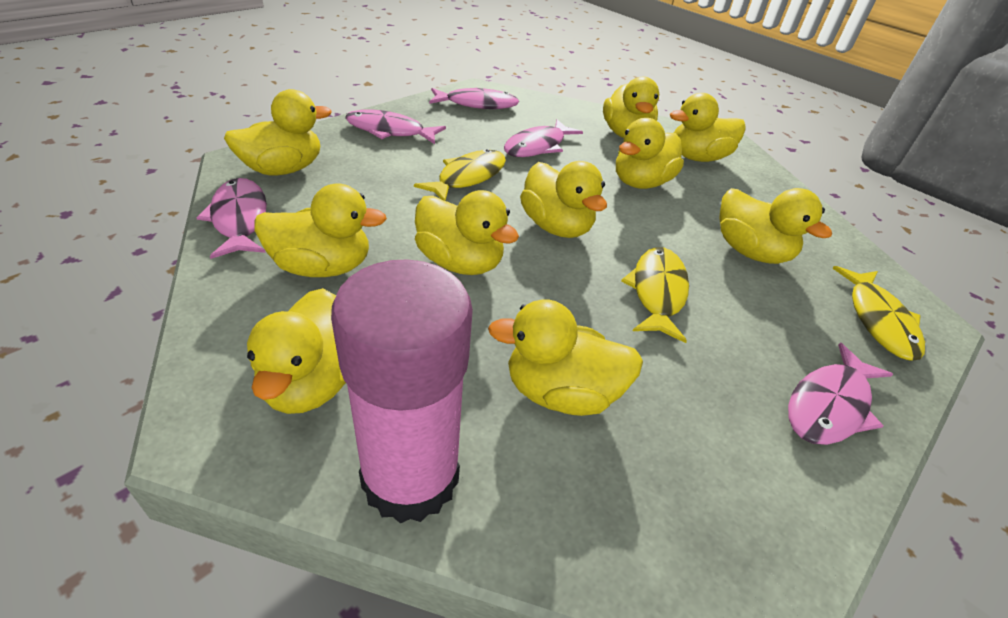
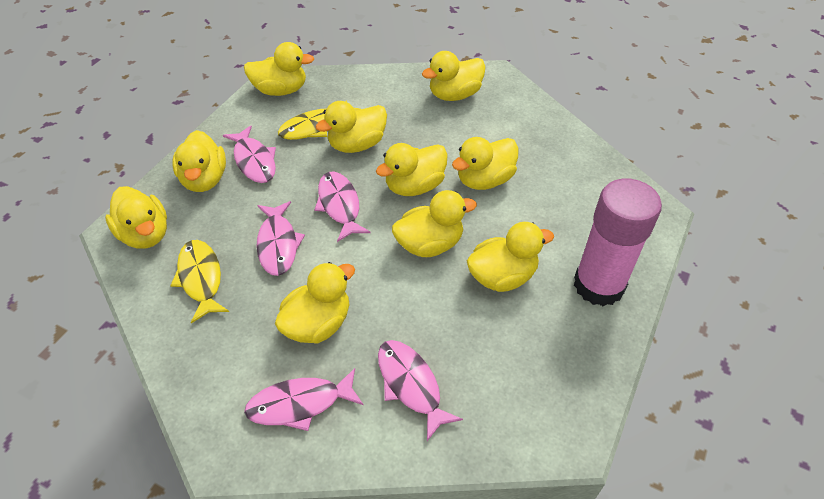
yellow fish: 3 -> 2

